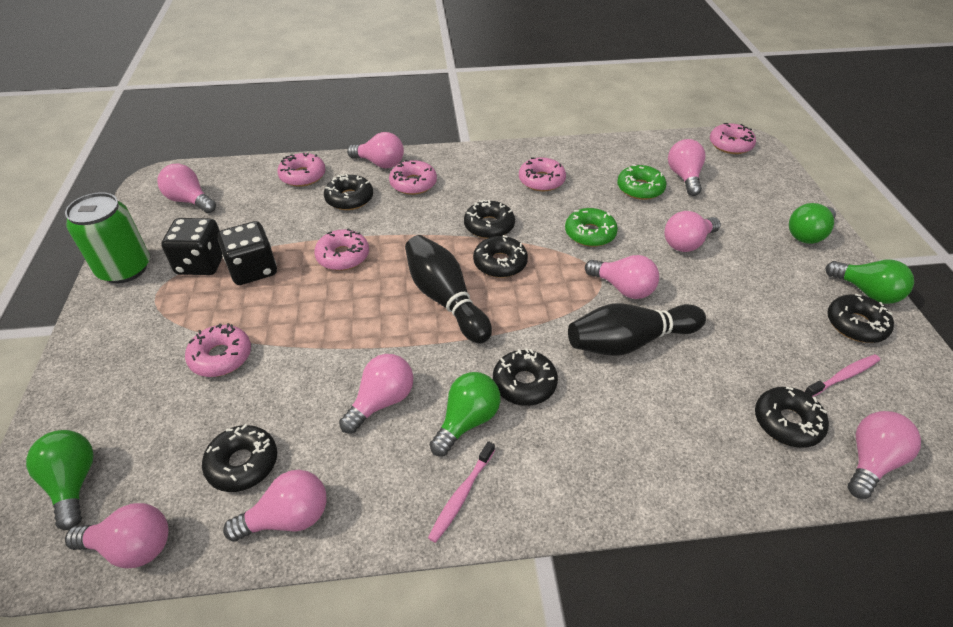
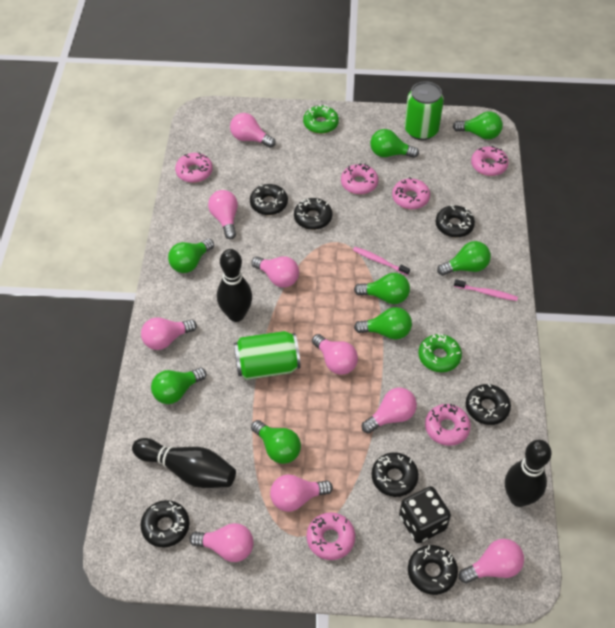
black bowling pin: 2 -> 3
black dice: 2 -> 1
green can: 1 -> 2
green light bulb: 4 -> 8

